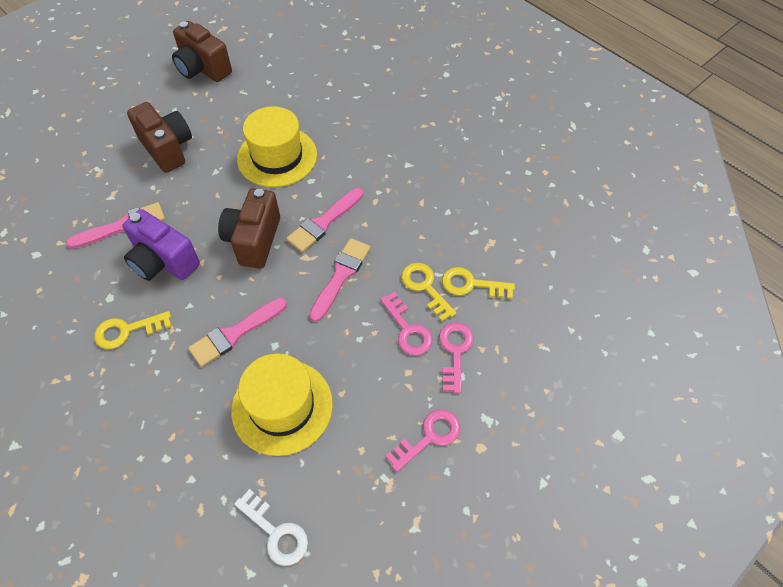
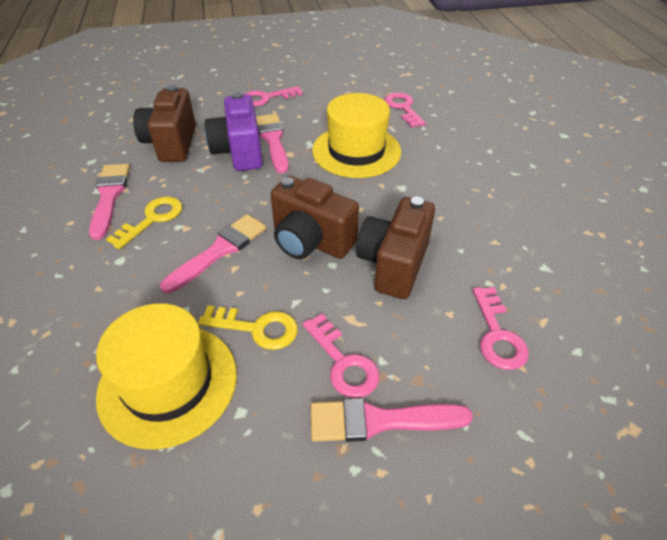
pink key: 3 -> 4
white key: 1 -> 0
yellow key: 3 -> 2

